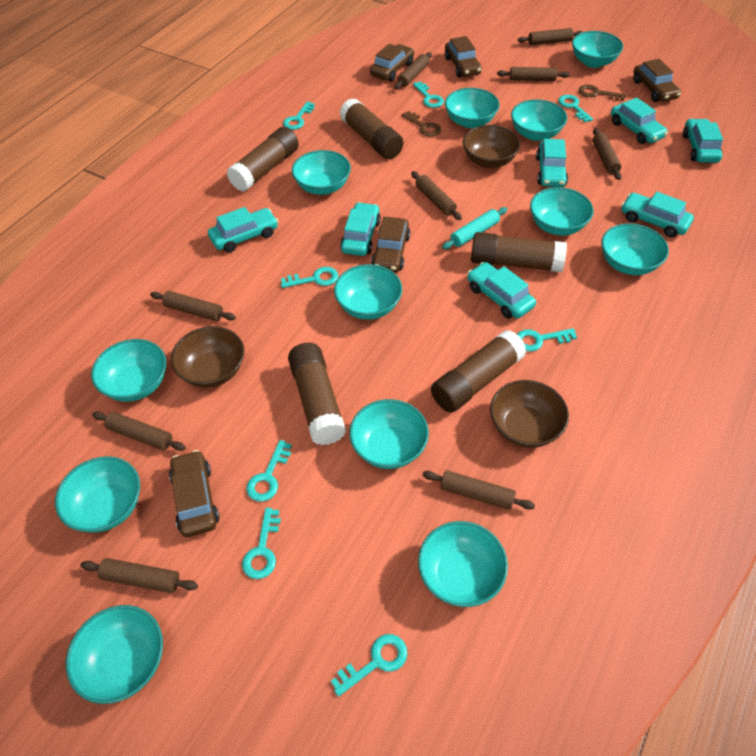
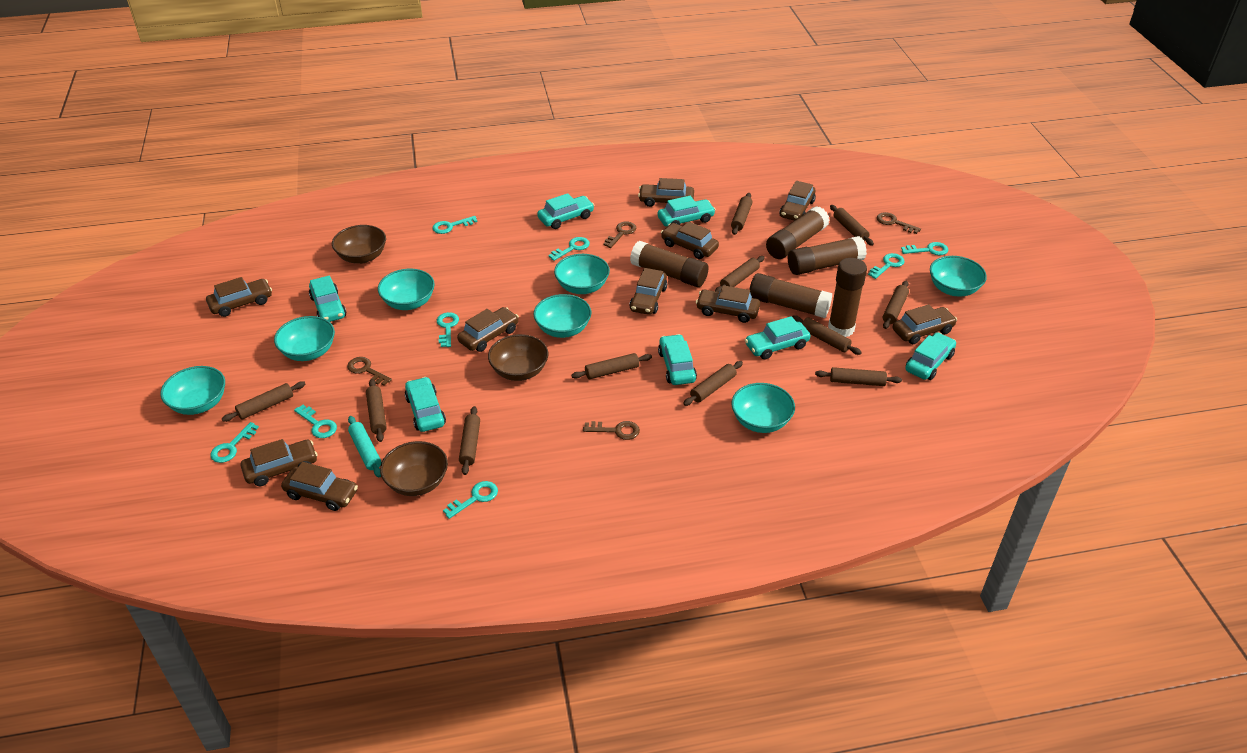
brown car: 5 -> 10
brown key: 2 -> 4
brown rolling pin: 9 -> 11
turquoise bowl: 12 -> 7

